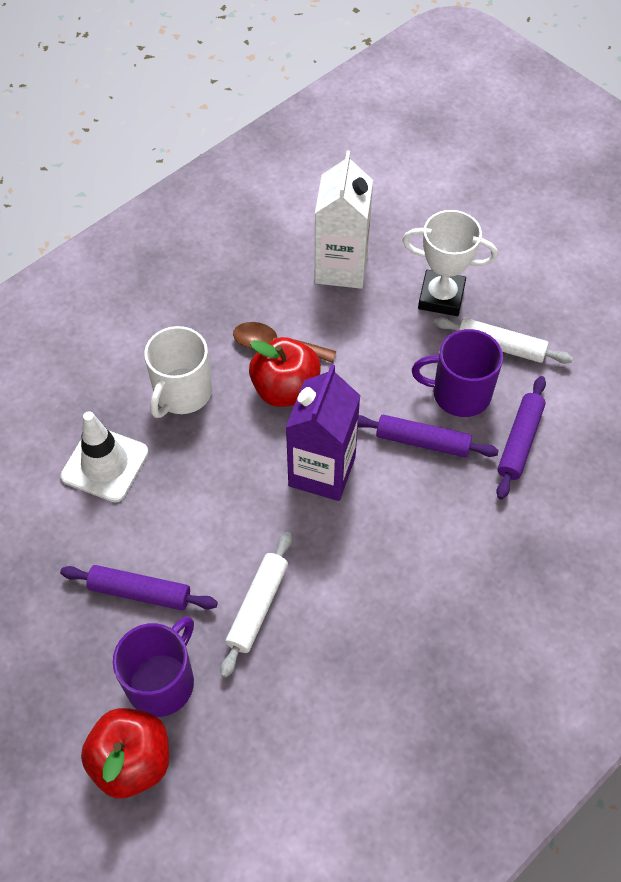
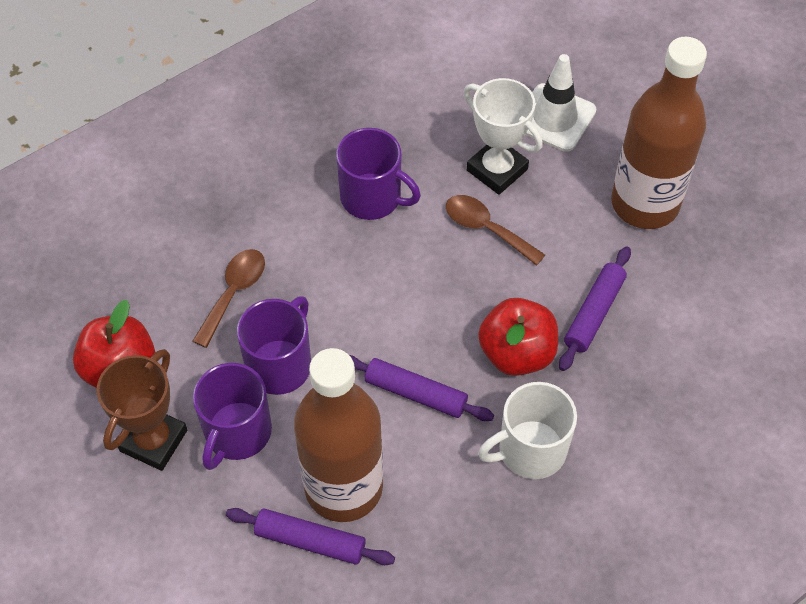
brown bottle: 0 -> 2
brown spoon: 1 -> 2
brown trophy: 0 -> 1
purple carton: 1 -> 0
purple mug: 2 -> 3
white carton: 1 -> 0
white rolling pin: 2 -> 0

